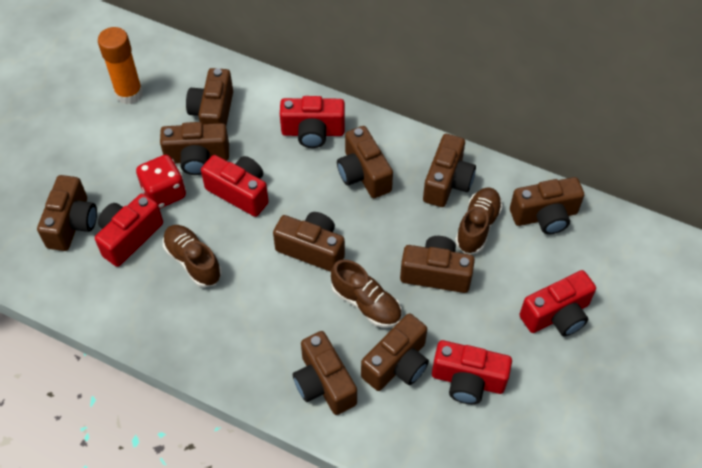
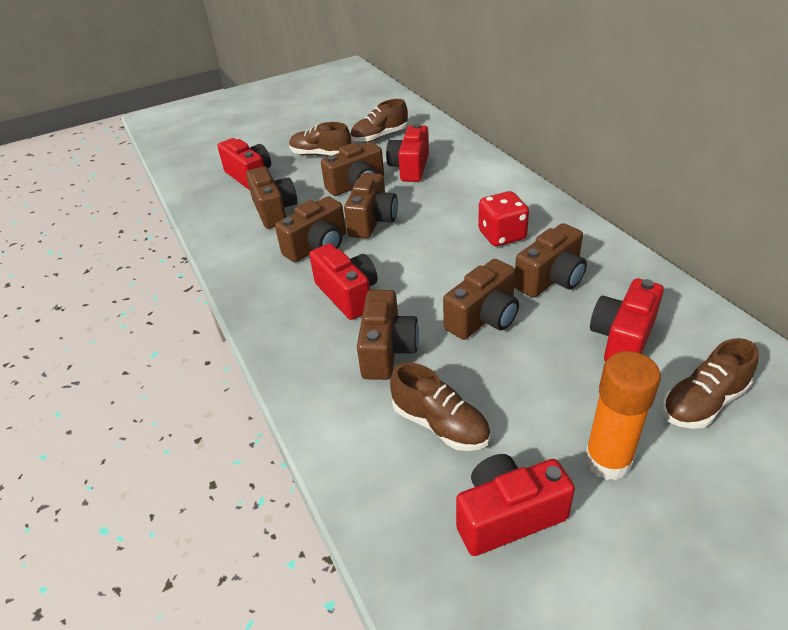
brown camera: 10 -> 7
brown shoe: 3 -> 4

